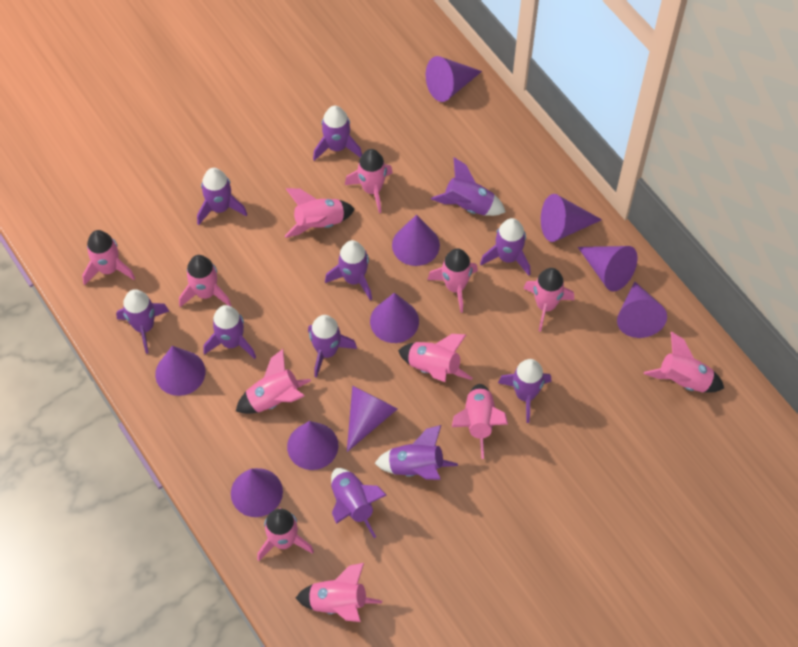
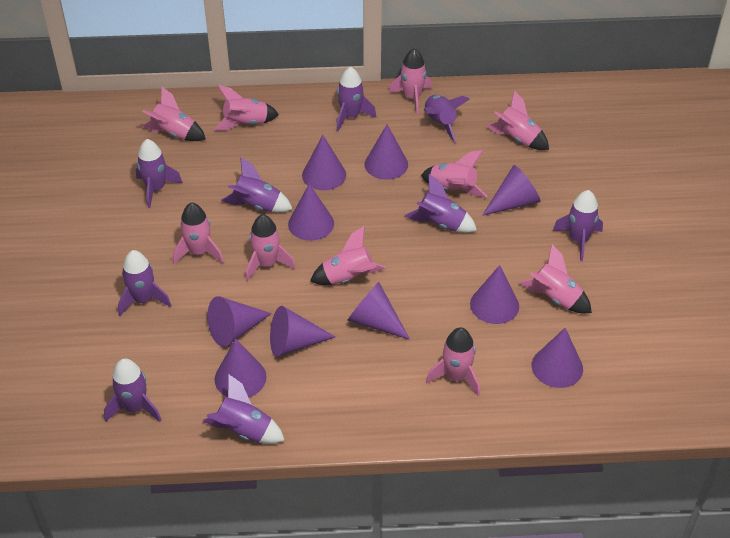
pink rocket: 12 -> 10
purple rocket: 11 -> 9

